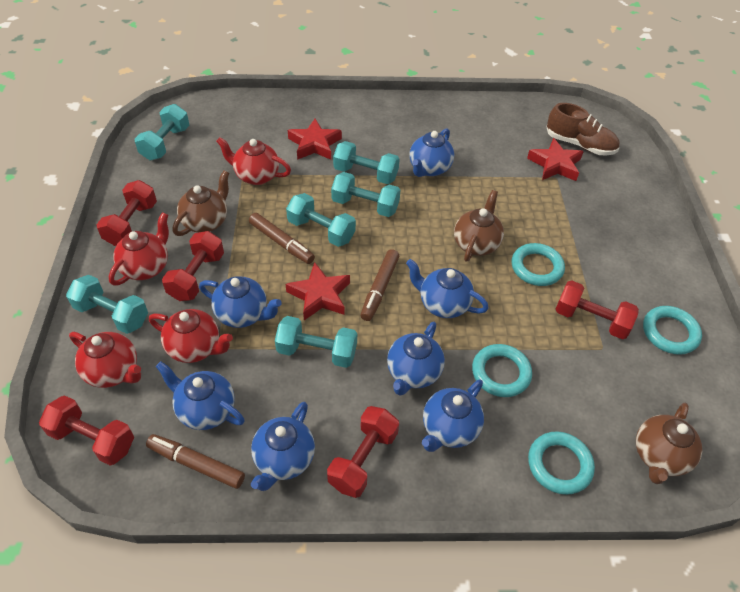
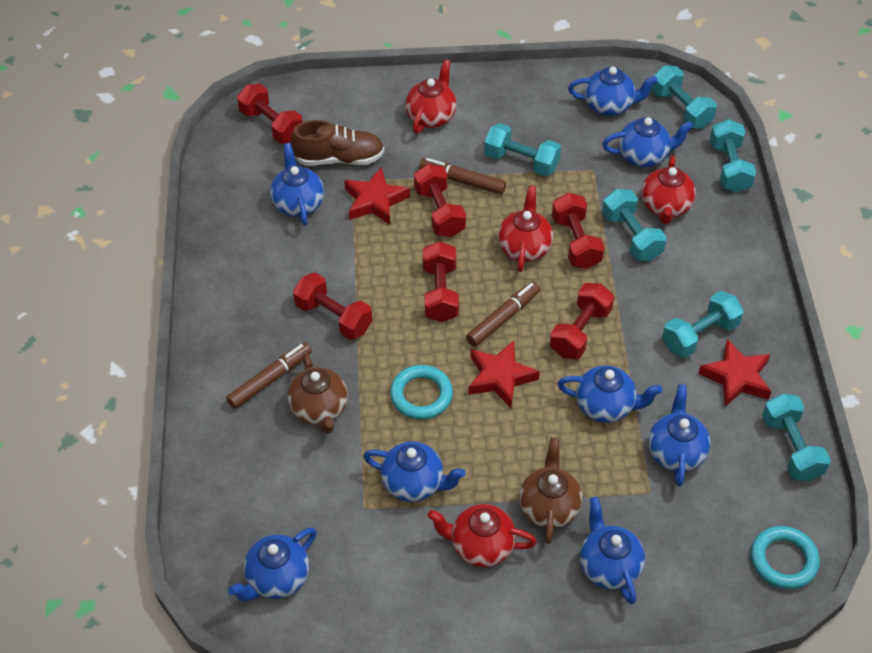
blue teapot: 7 -> 8
brown teapot: 3 -> 2
red dumbbell: 5 -> 6
turquoise ring: 4 -> 2

